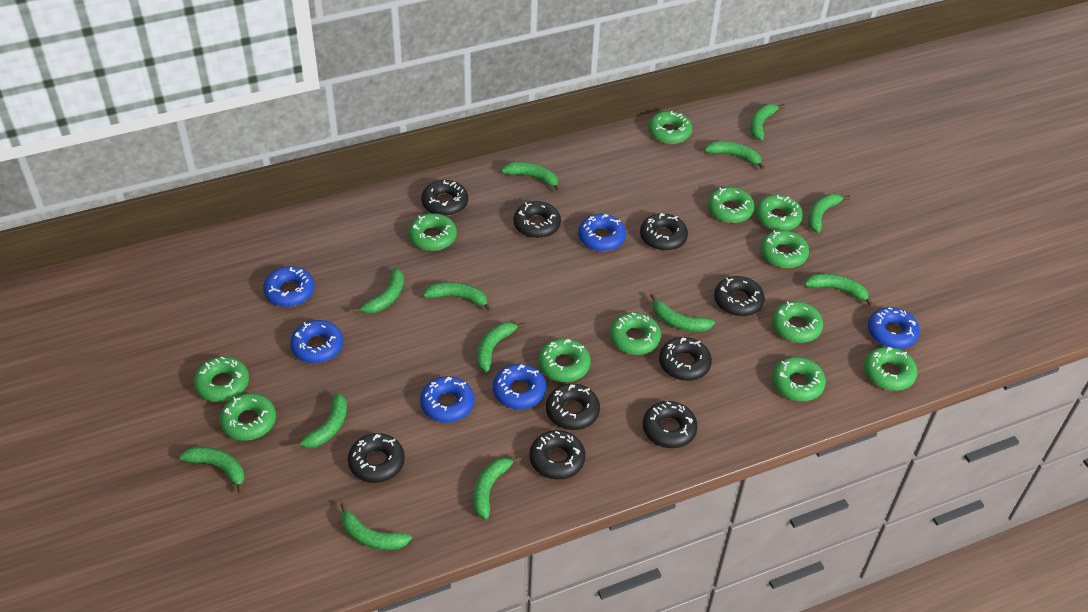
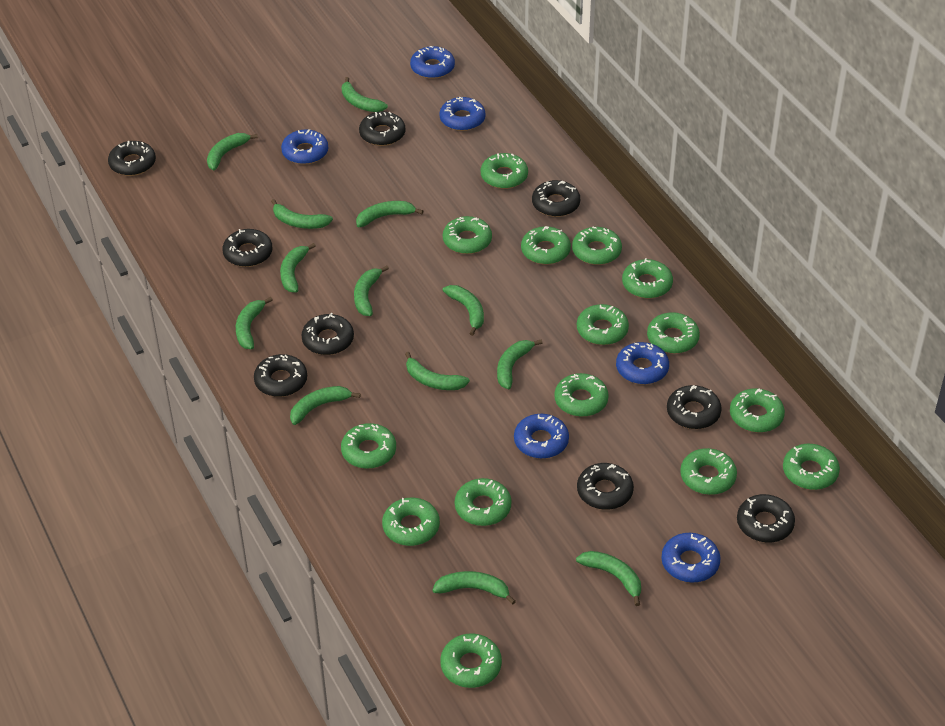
green donut: 12 -> 15

